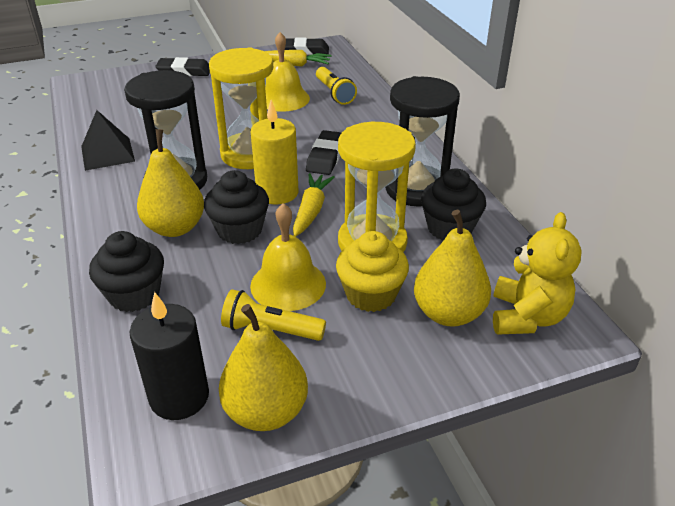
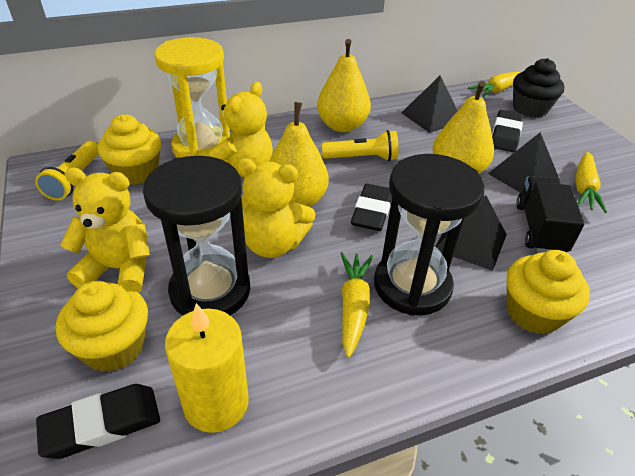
black candle: 1 -> 0
black cupcake: 3 -> 1
black pyramid: 1 -> 3
black truck: 0 -> 1
yellow bell: 2 -> 0
yellow carrot: 2 -> 3
yellow cupcake: 1 -> 3
yellow hourglass: 2 -> 1
yellow teddy bear: 1 -> 3

